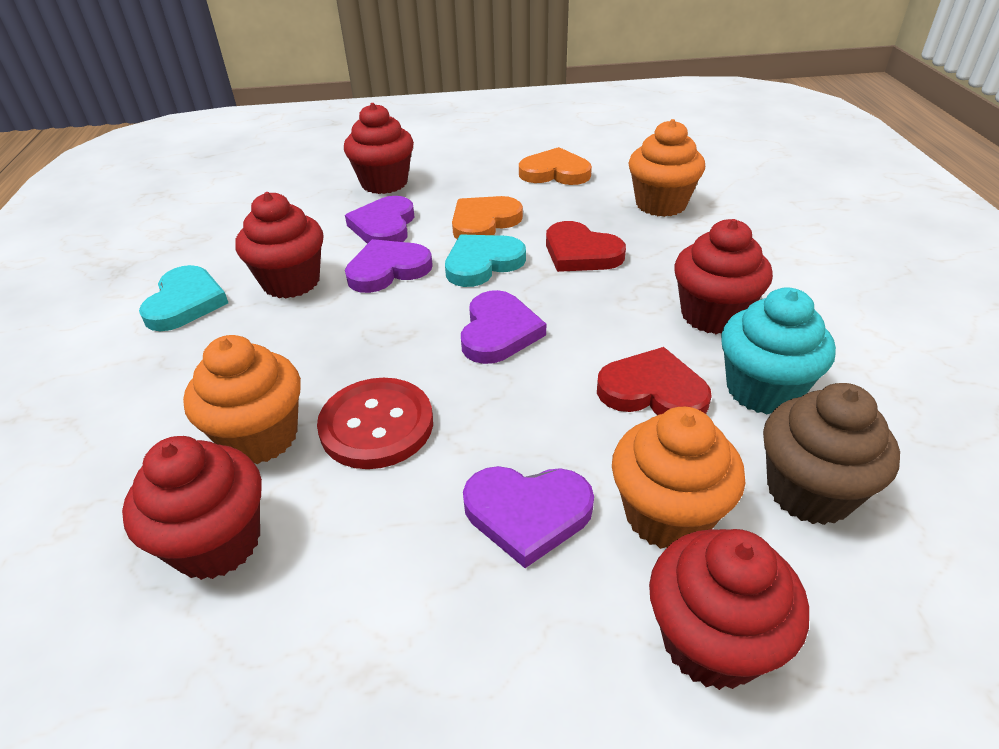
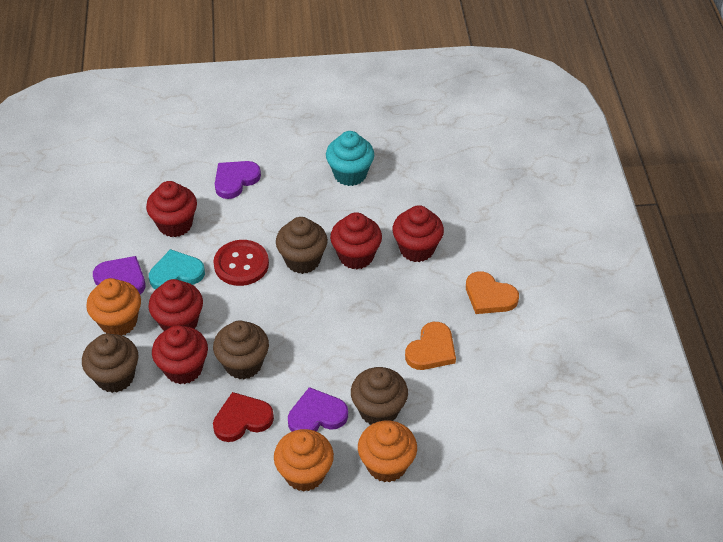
brown cupcake: 1 -> 4
purple heart: 4 -> 3
red heart: 2 -> 1
turquoise heart: 2 -> 1

